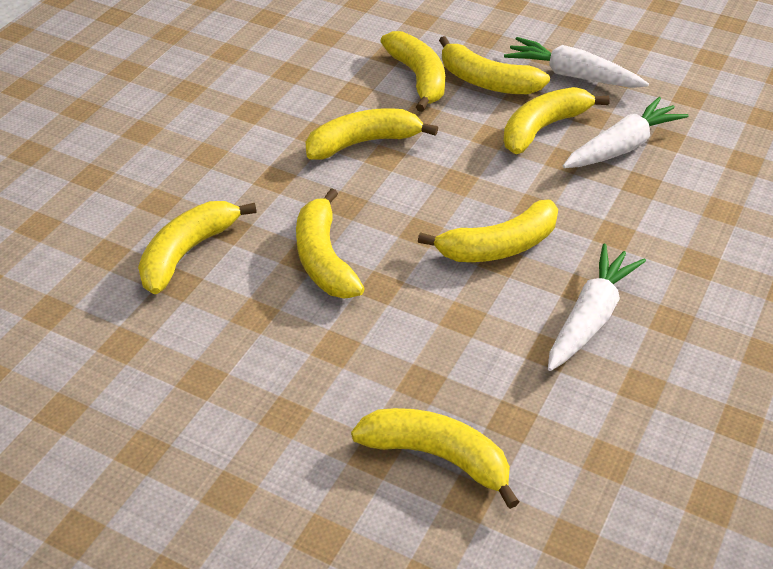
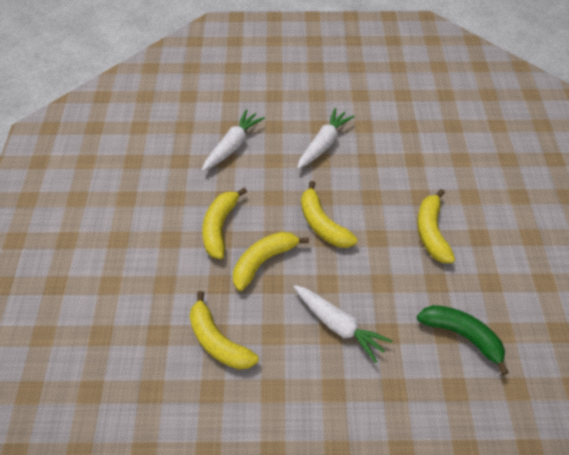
green banana: 0 -> 1
yellow banana: 8 -> 5

